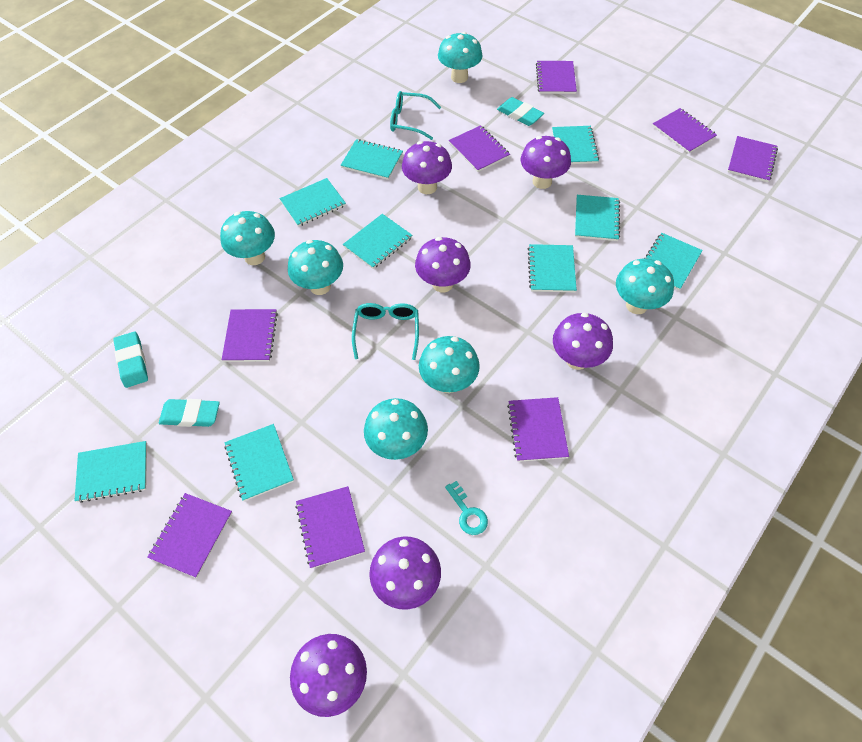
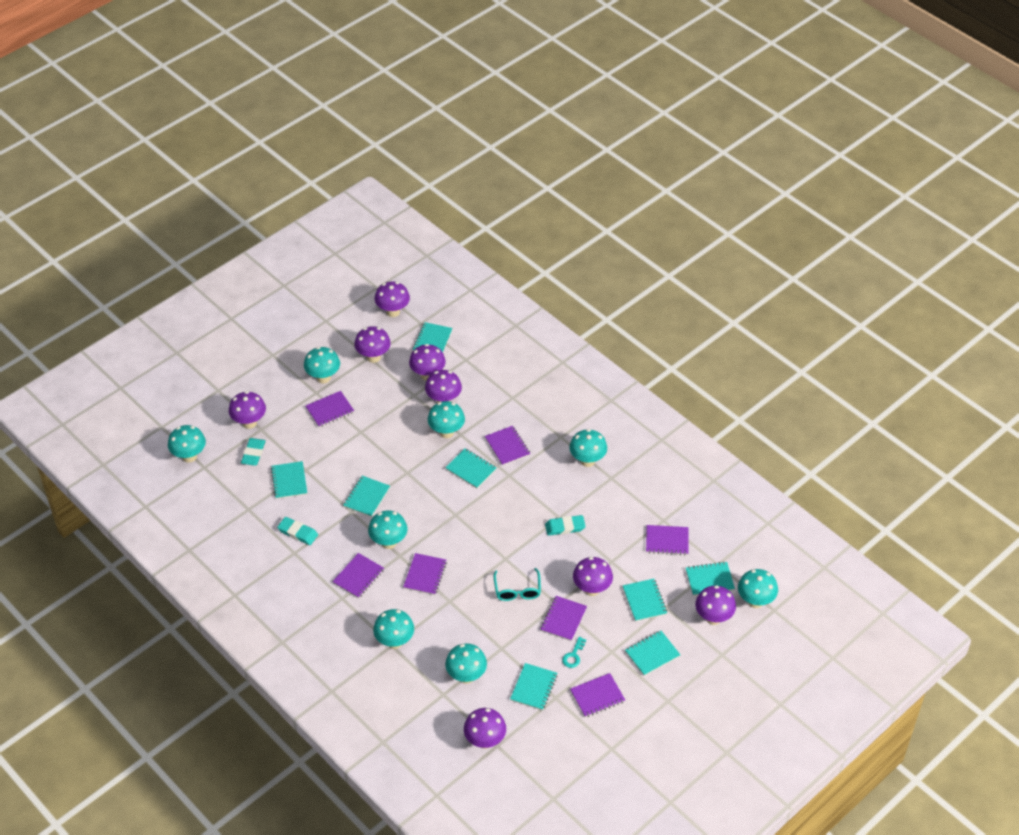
purple mushroom: 6 -> 8
purple notebook: 8 -> 7
turquoise glasses: 2 -> 1
turquoise mushroom: 6 -> 8
turquoise notebook: 9 -> 8

